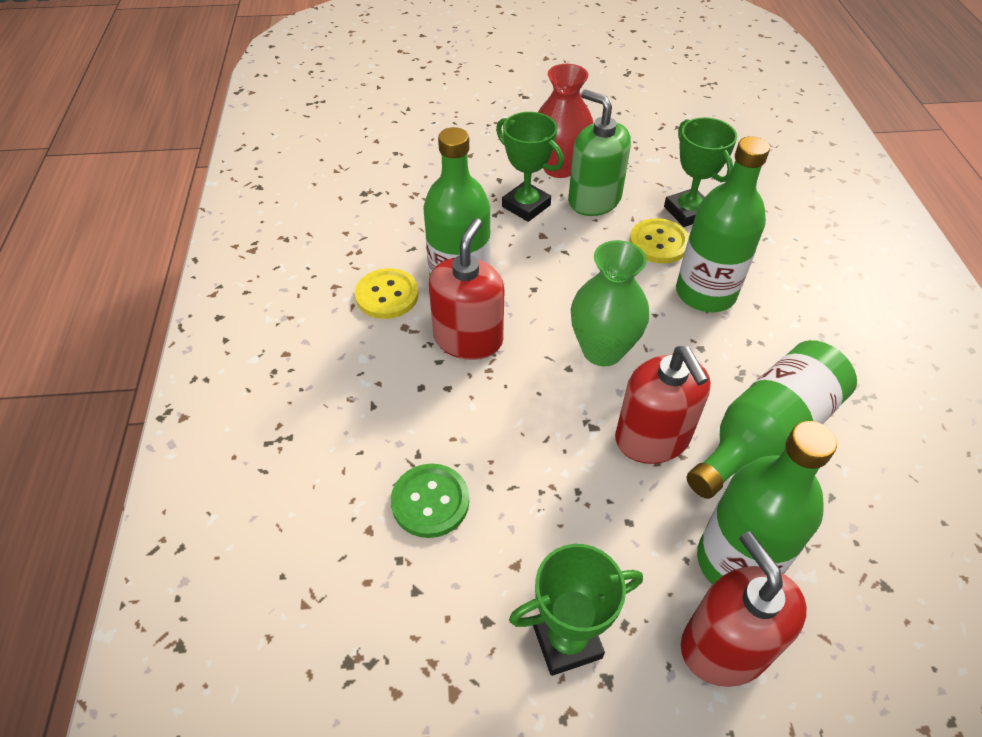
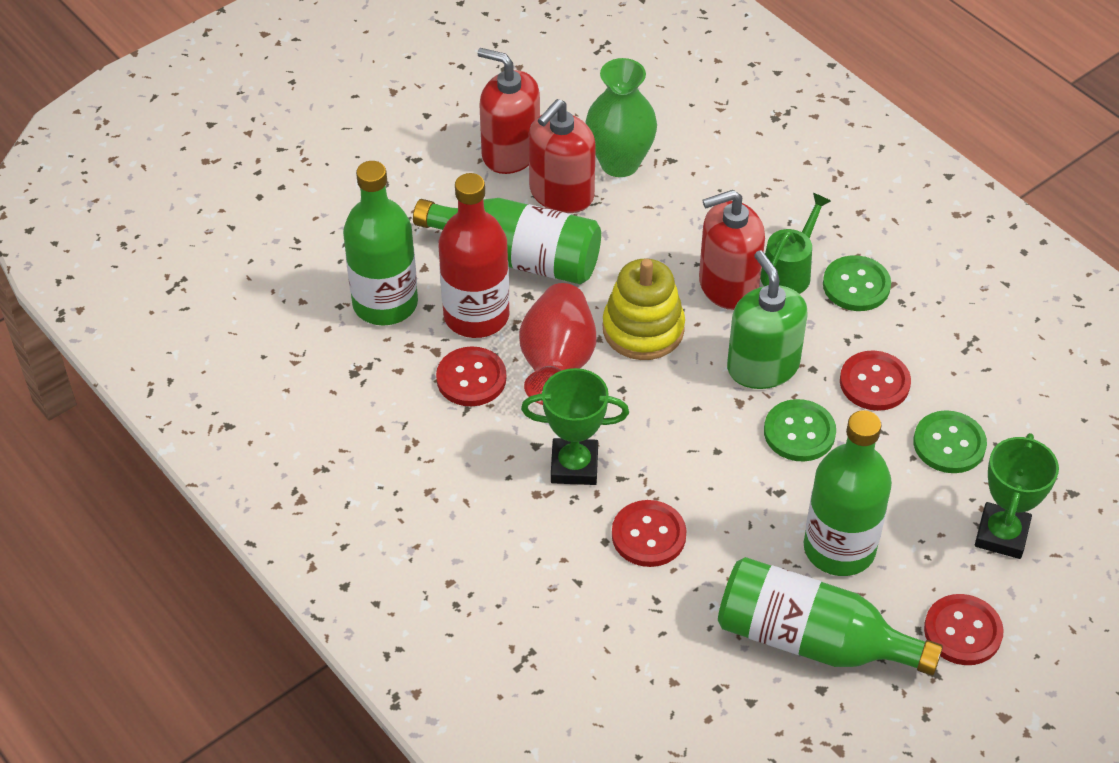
green button: 1 -> 3
green trophy: 3 -> 2
green watering can: 0 -> 1
red bottle: 0 -> 1
red button: 0 -> 4
yellow button: 2 -> 0
yellow stacking toy: 0 -> 1

